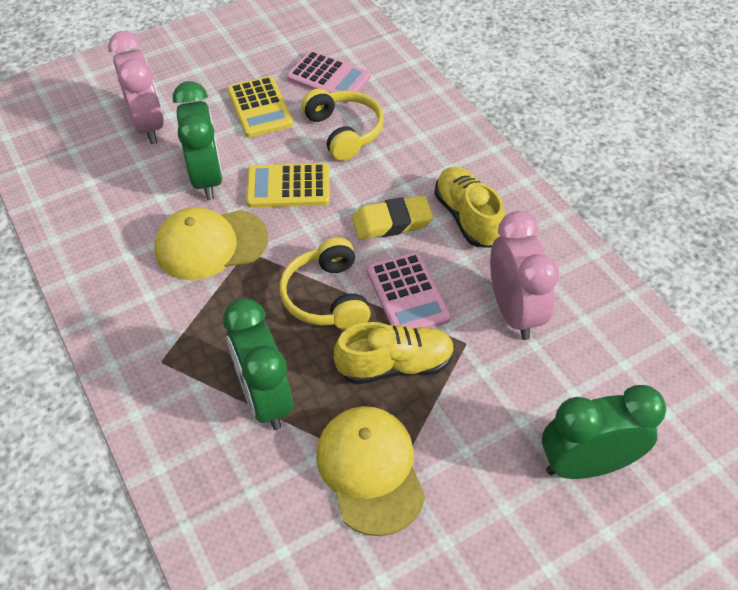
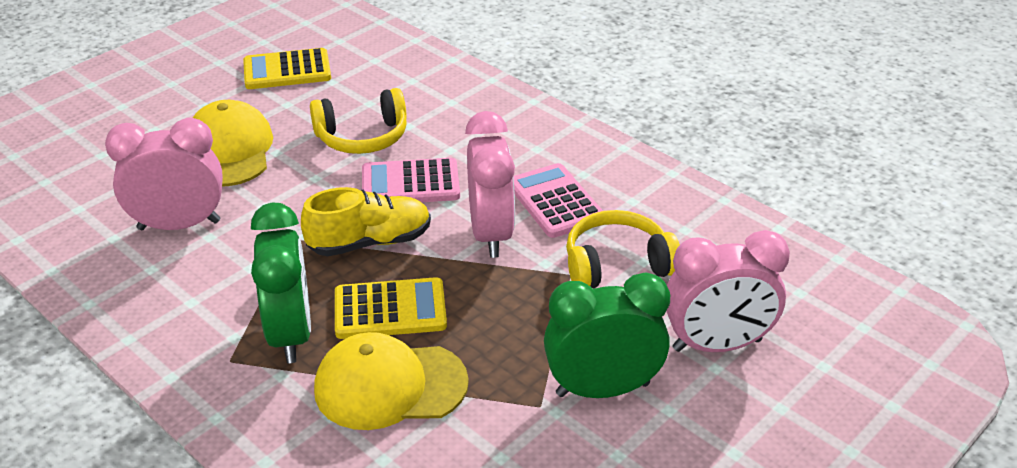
green clock: 3 -> 2
pink clock: 2 -> 3
yellow eraser: 1 -> 0
yellow shoe: 2 -> 1

